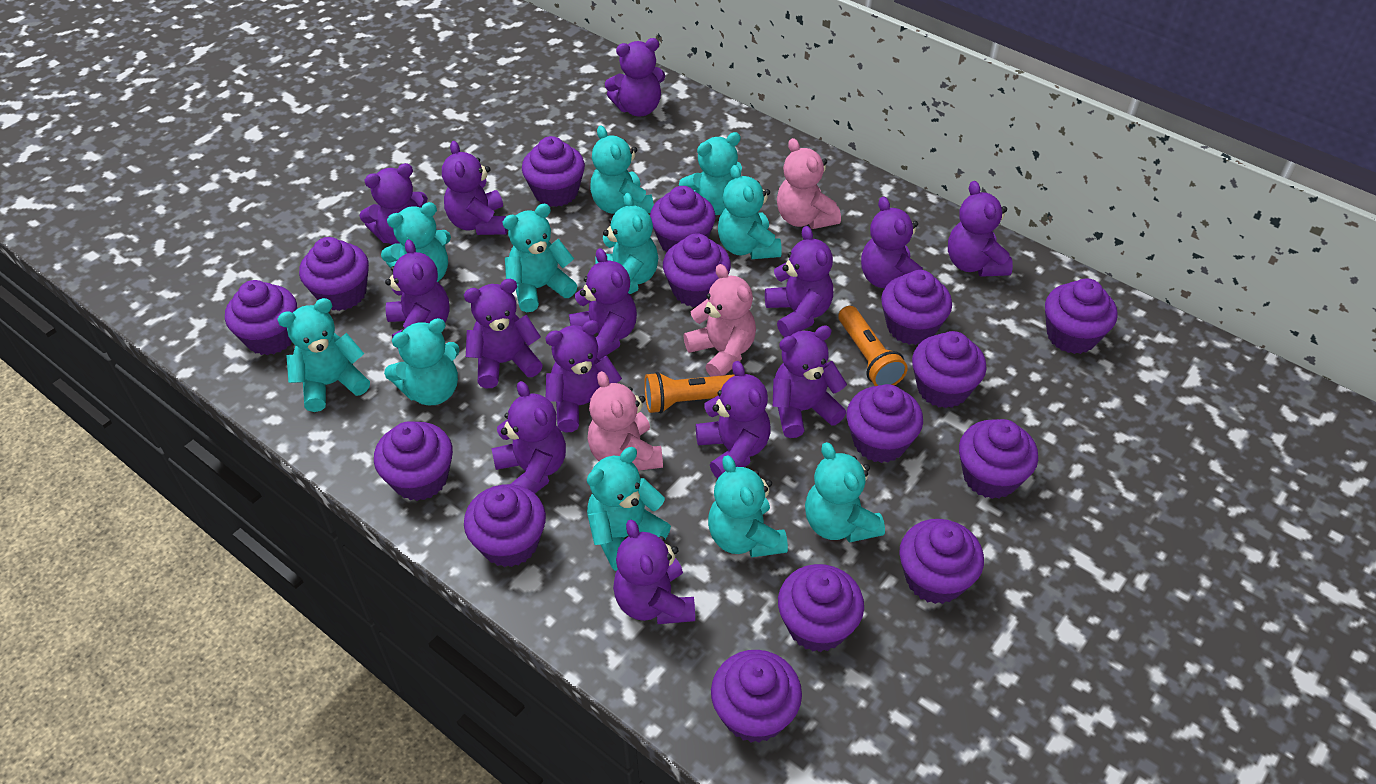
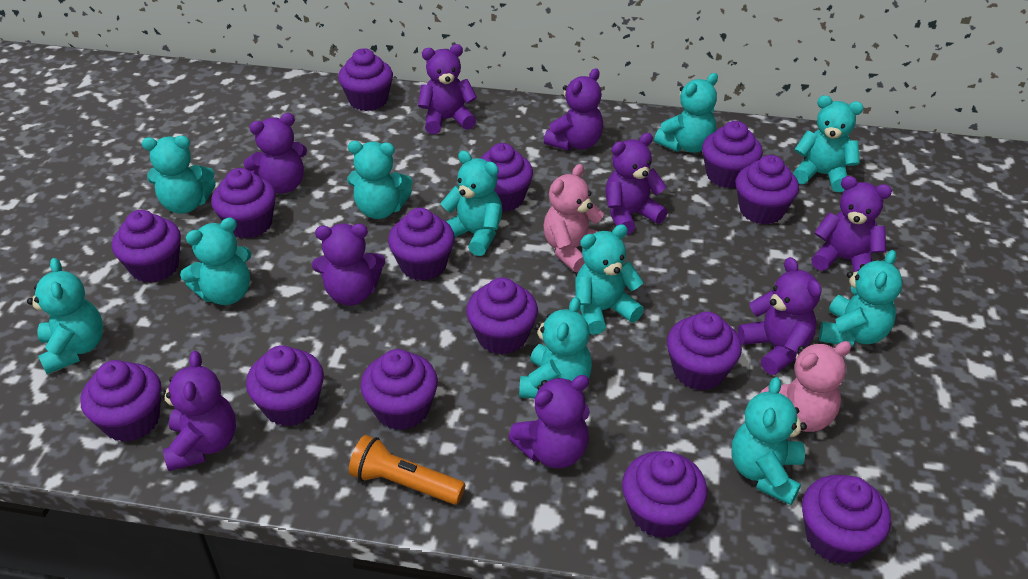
orange flashlight: 2 -> 1
pink teddy bear: 3 -> 2
purple cupcake: 15 -> 14
purple teddy bear: 14 -> 9

